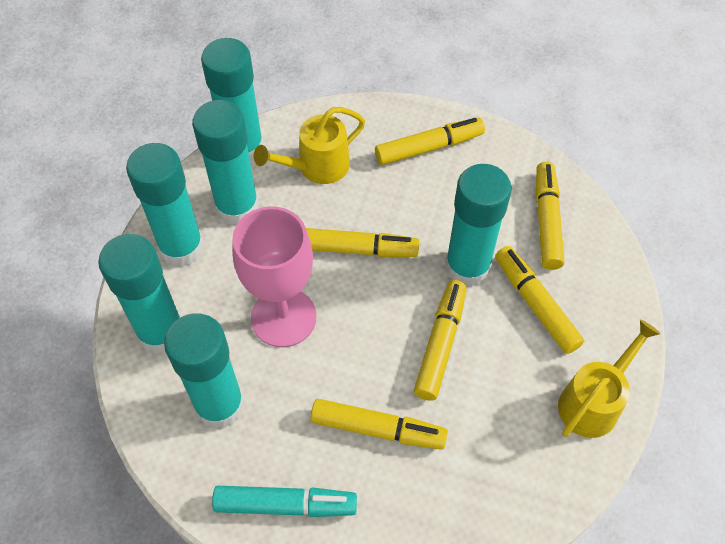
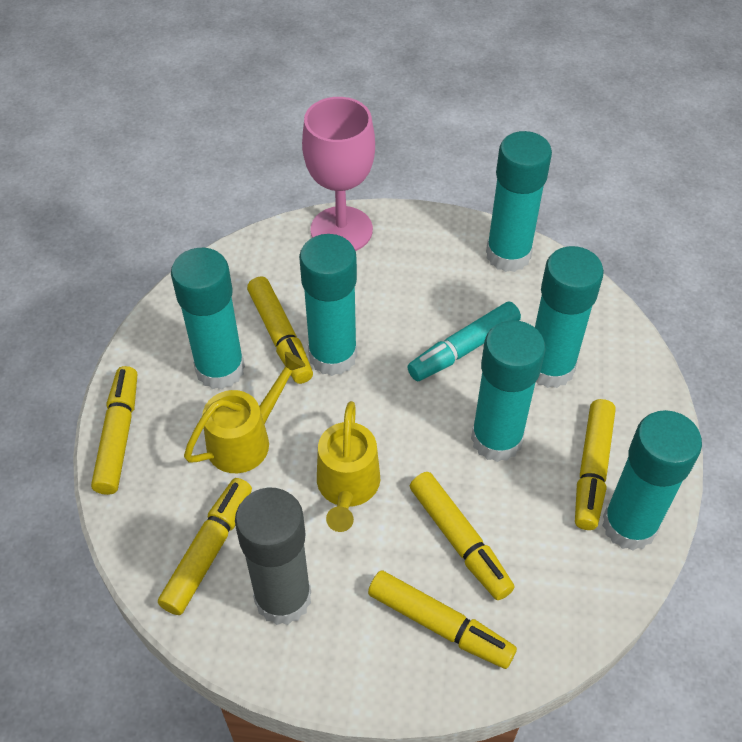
grey glue stick: 0 -> 1

